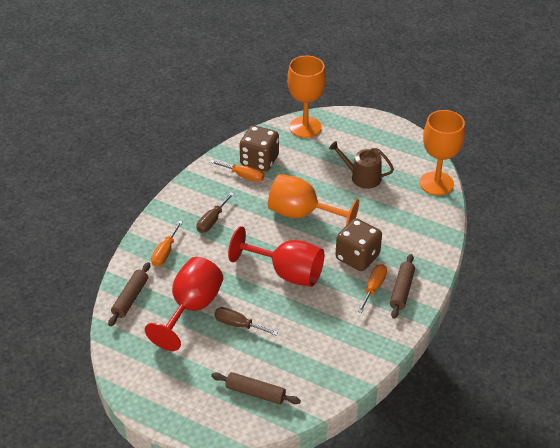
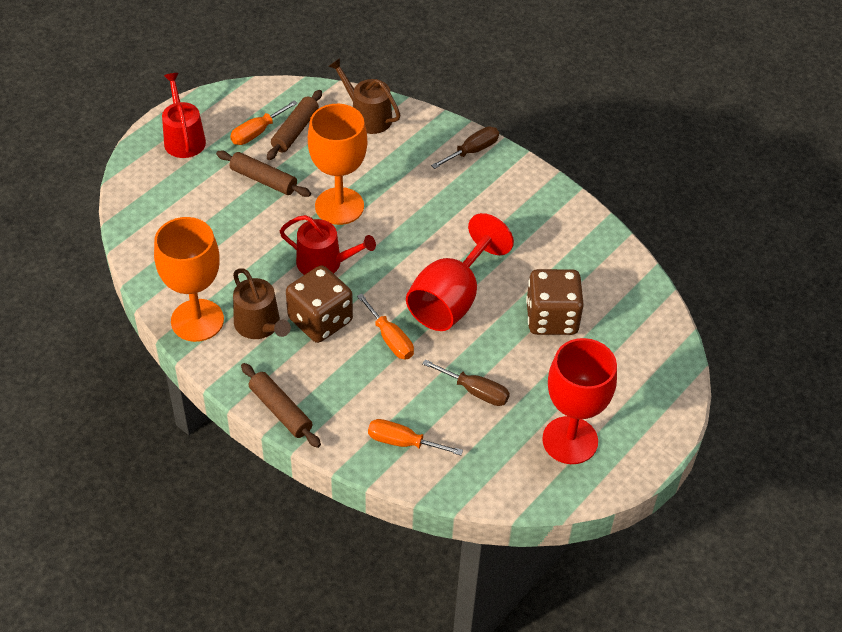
brown watering can: 1 -> 2
orange goblet: 3 -> 2
red watering can: 0 -> 2

